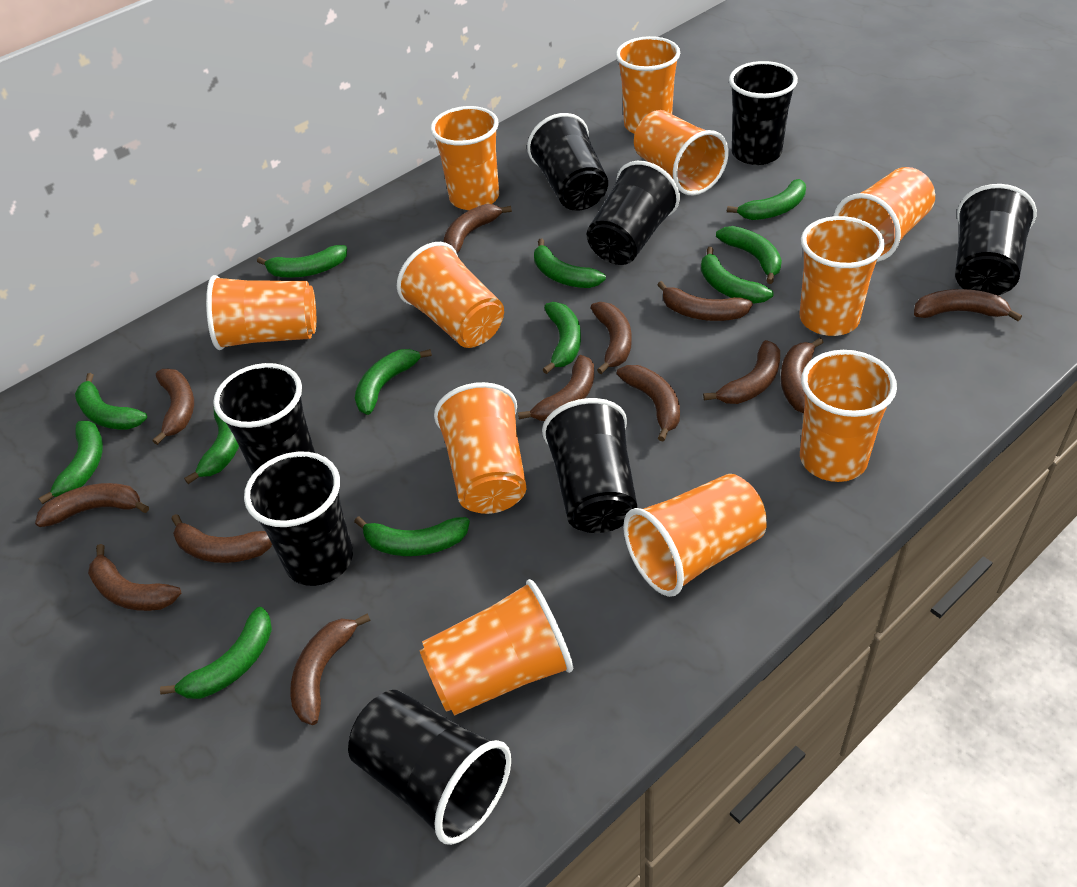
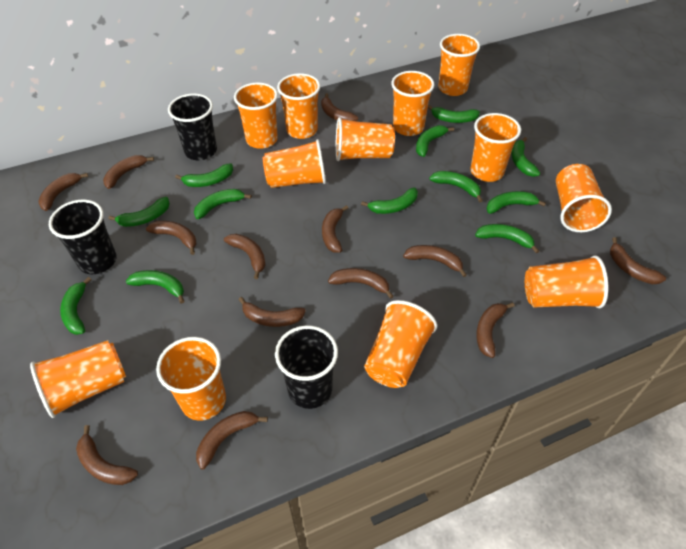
black cup: 8 -> 3
orange cup: 11 -> 12

